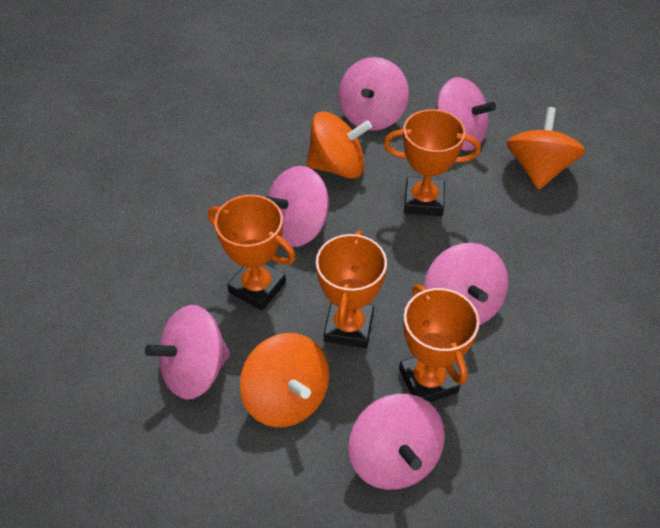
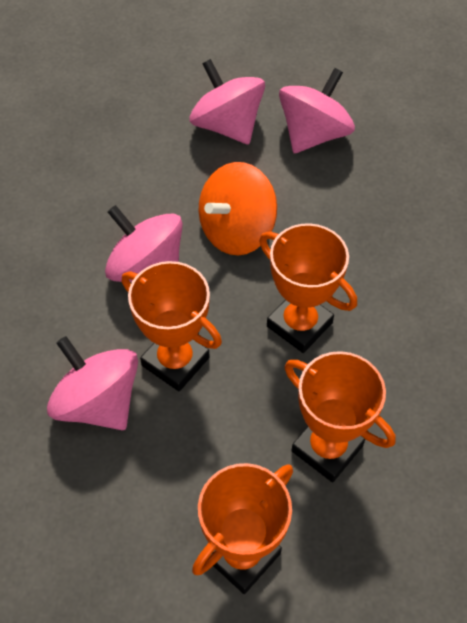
orange spinning top: 3 -> 1
pink spinning top: 6 -> 4

